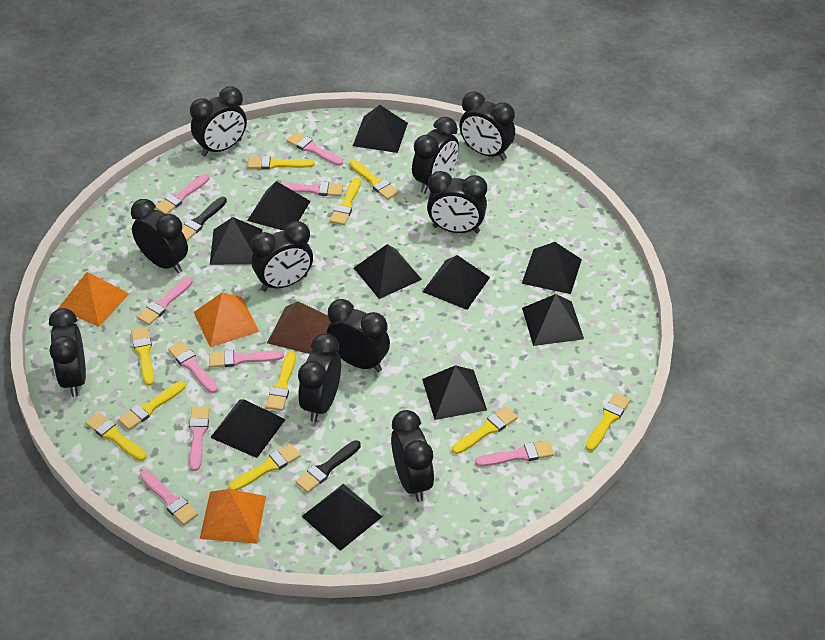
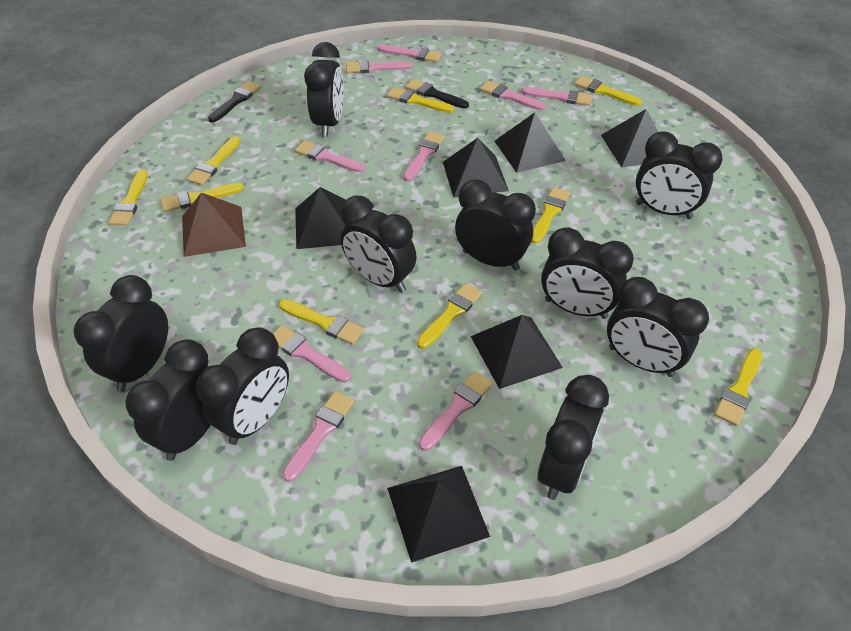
black pyramid: 10 -> 6
orange pyramid: 3 -> 0
yellow brush: 10 -> 9

